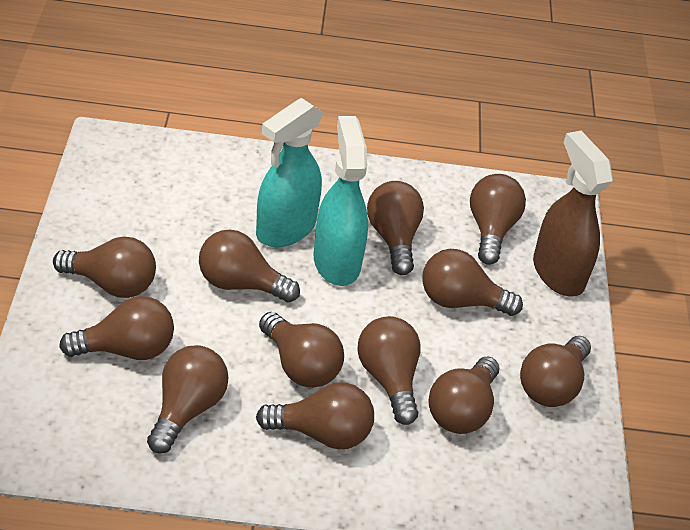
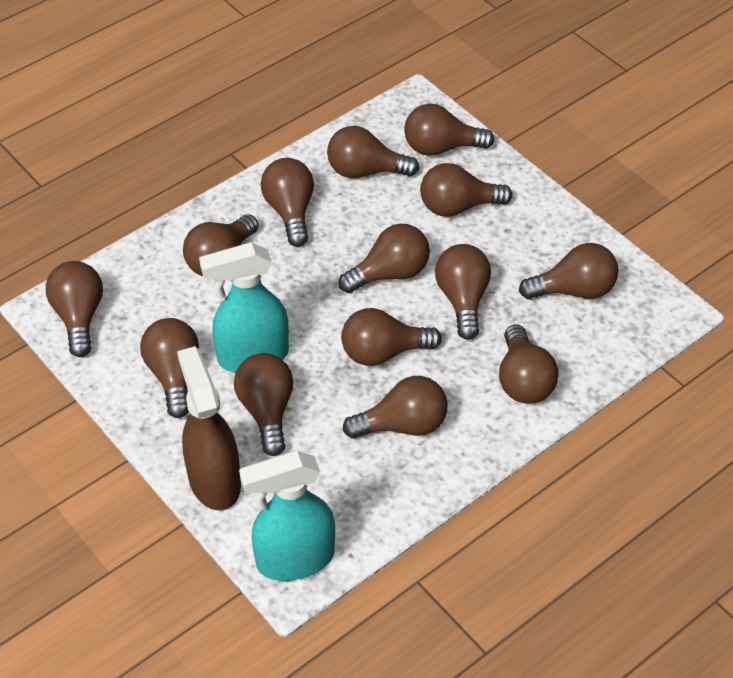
brown light bulb: 12 -> 14

